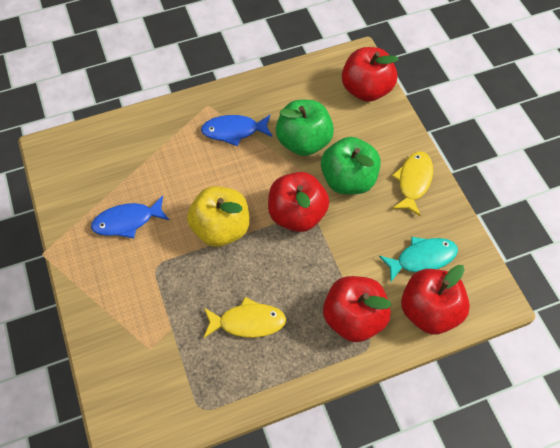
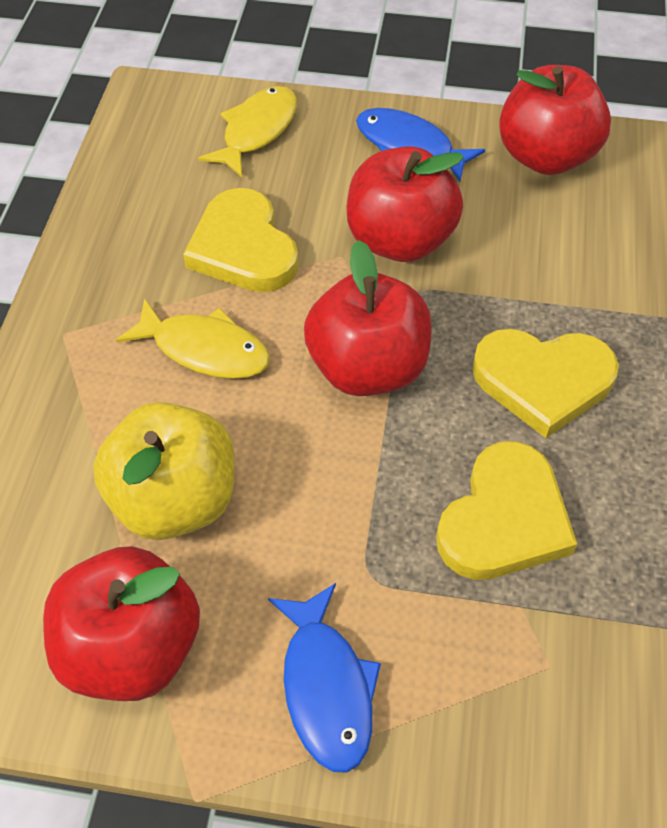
green apple: 2 -> 0
turquoise fish: 1 -> 0
yellow heart: 0 -> 3

